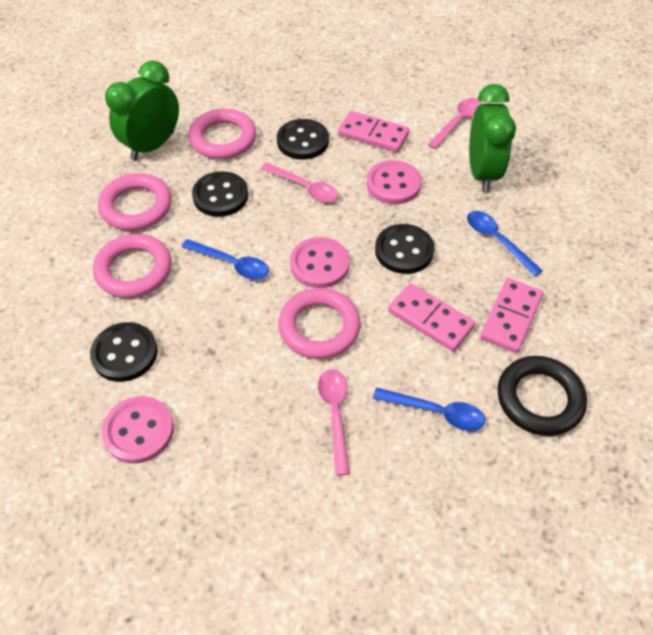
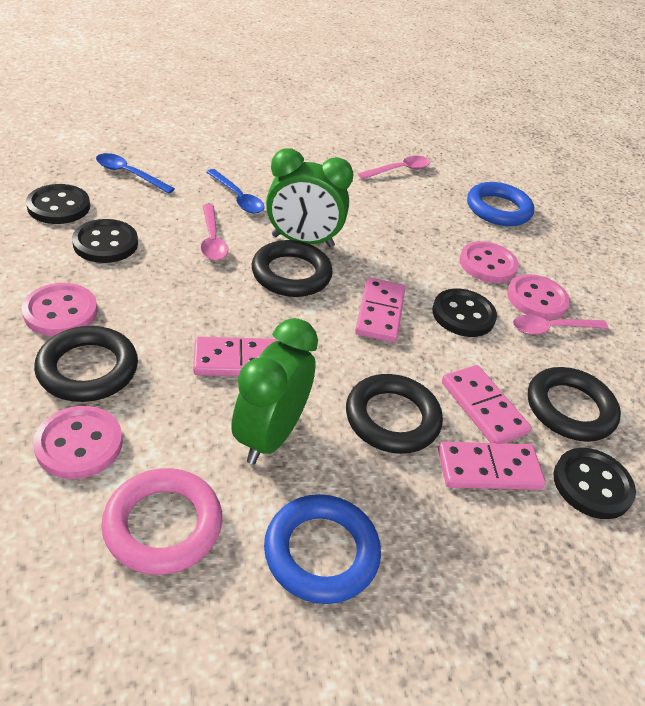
black ring: 1 -> 4
blue ring: 0 -> 2
blue spoon: 3 -> 2
pink button: 3 -> 4
pink domino: 3 -> 4
pink ring: 4 -> 1

